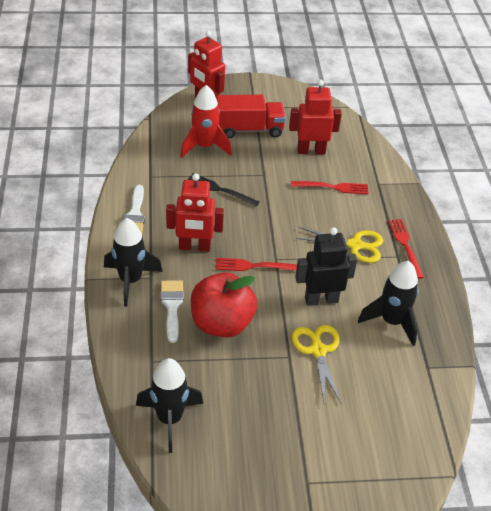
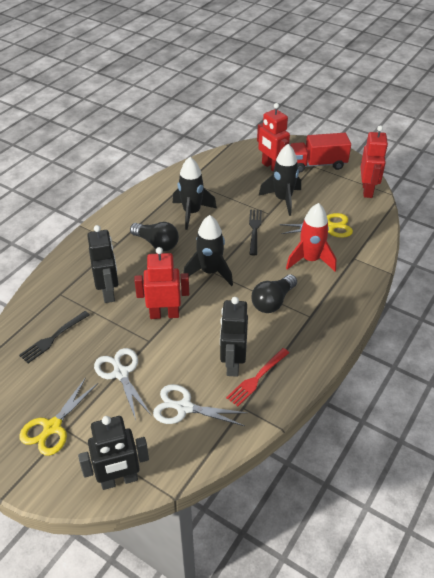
black fork: 1 -> 2
black light bulb: 0 -> 2
black robot: 1 -> 3
red apple: 1 -> 0
red fork: 3 -> 1
white brush: 2 -> 0
white scissors: 0 -> 2

